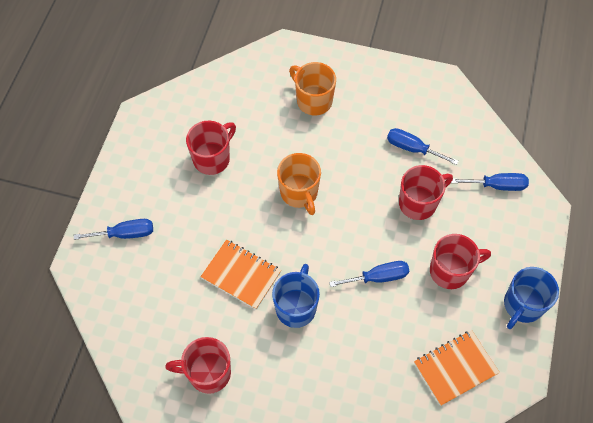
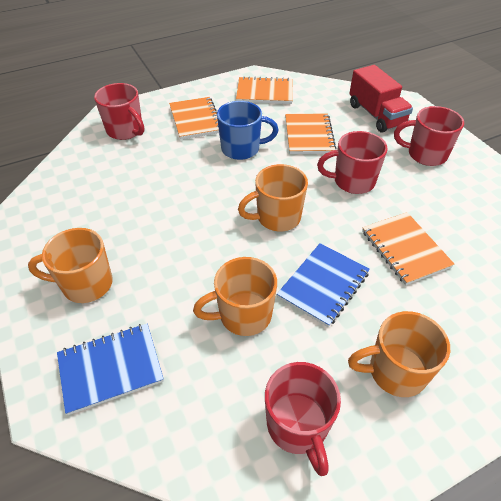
blue mug: 2 -> 1
blue notebook: 0 -> 2
blue screwdriver: 4 -> 0
orange mug: 2 -> 4
orange notebook: 2 -> 4
red truck: 0 -> 1

